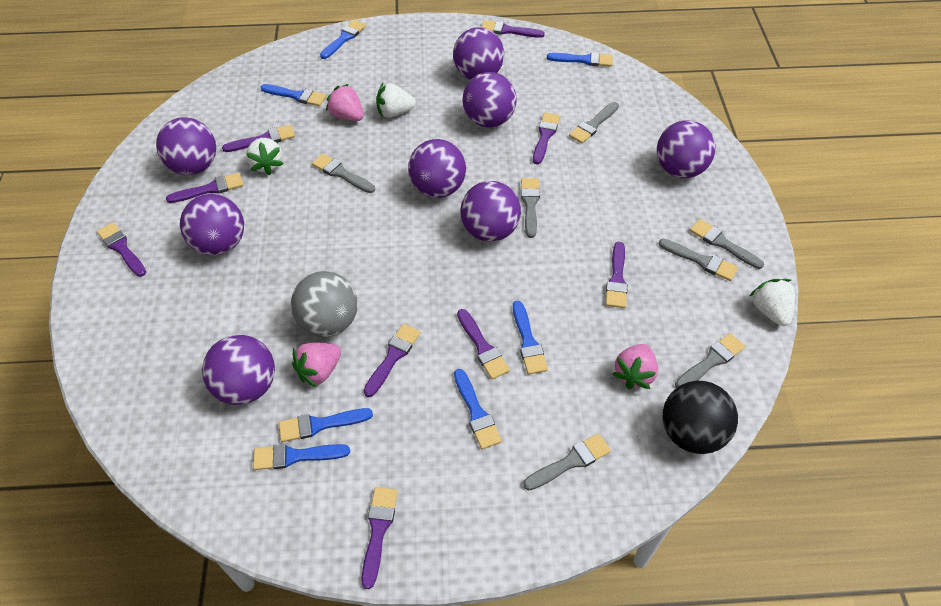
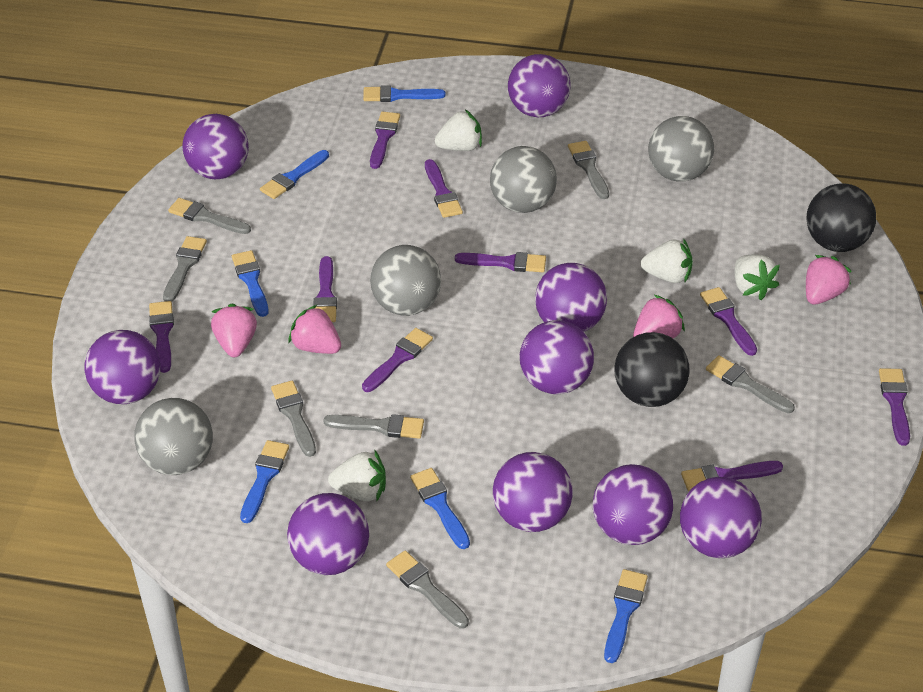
black ball: 1 -> 2
blue brush: 7 -> 6
grey ball: 1 -> 4
pink strawberry: 3 -> 4
purple ball: 8 -> 9
white strawberry: 3 -> 4

